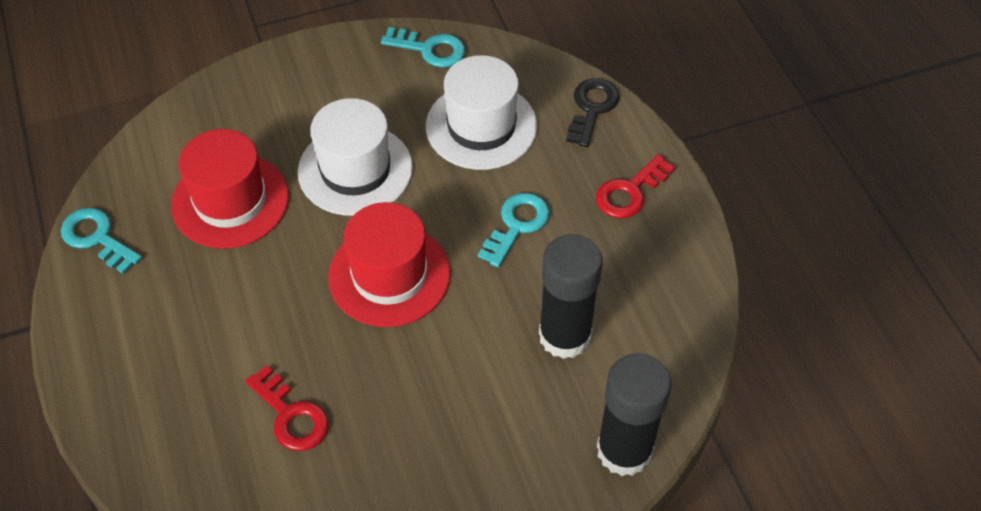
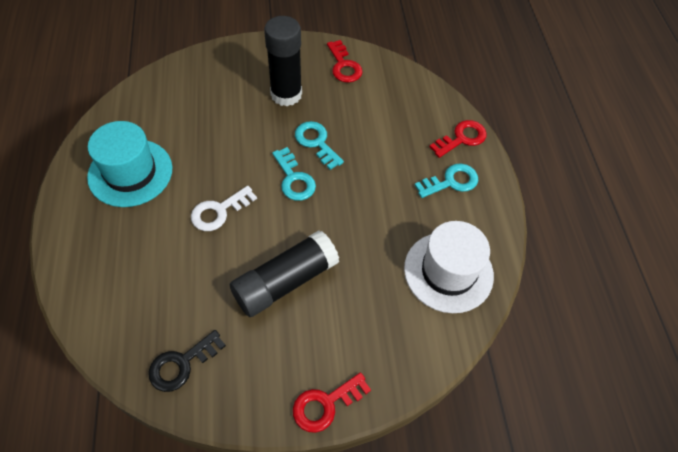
red hat: 2 -> 0
red key: 2 -> 3
turquoise hat: 0 -> 1
white hat: 2 -> 1
white key: 0 -> 1

